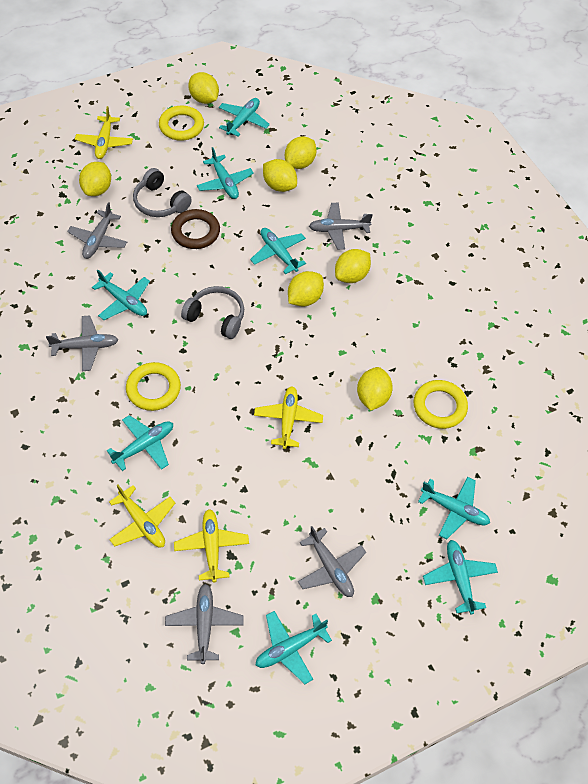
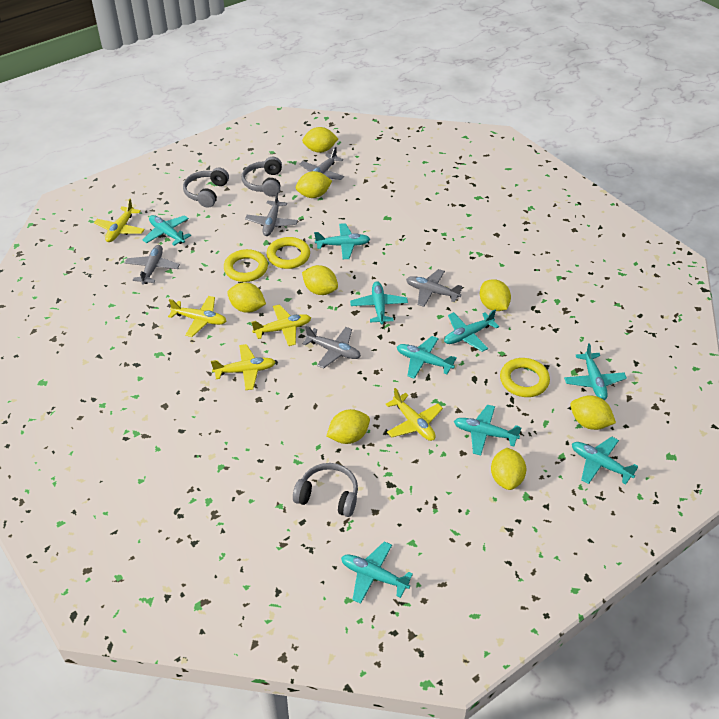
brown ring: 1 -> 0
grey headphones: 2 -> 3
turquoise plane: 8 -> 9
yellow lemon: 7 -> 8
yellow plane: 4 -> 5

